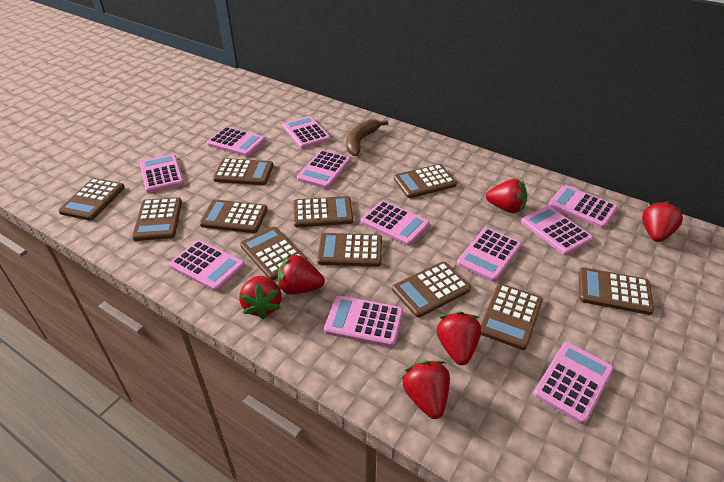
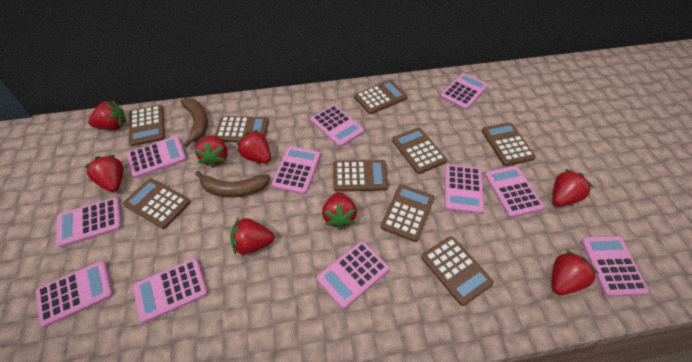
brown banana: 1 -> 2
brown calculator: 11 -> 9
red strawberry: 6 -> 8

